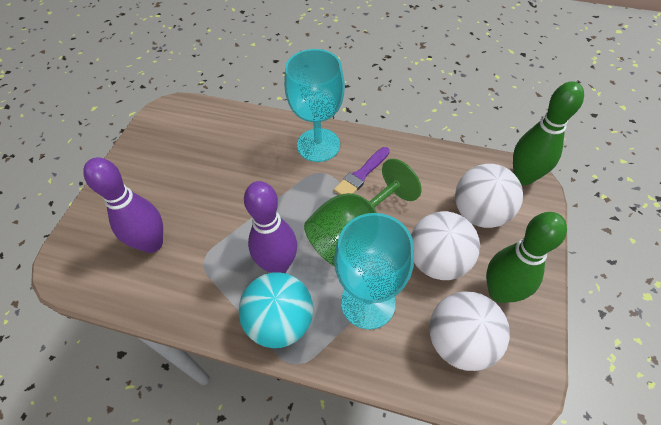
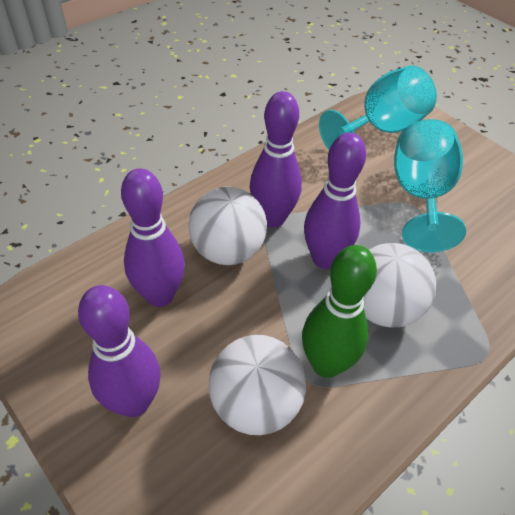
green bowling pin: 2 -> 1
green goblet: 1 -> 0
purple bowling pin: 2 -> 4
purple brush: 1 -> 0
turquoise ball: 1 -> 0

